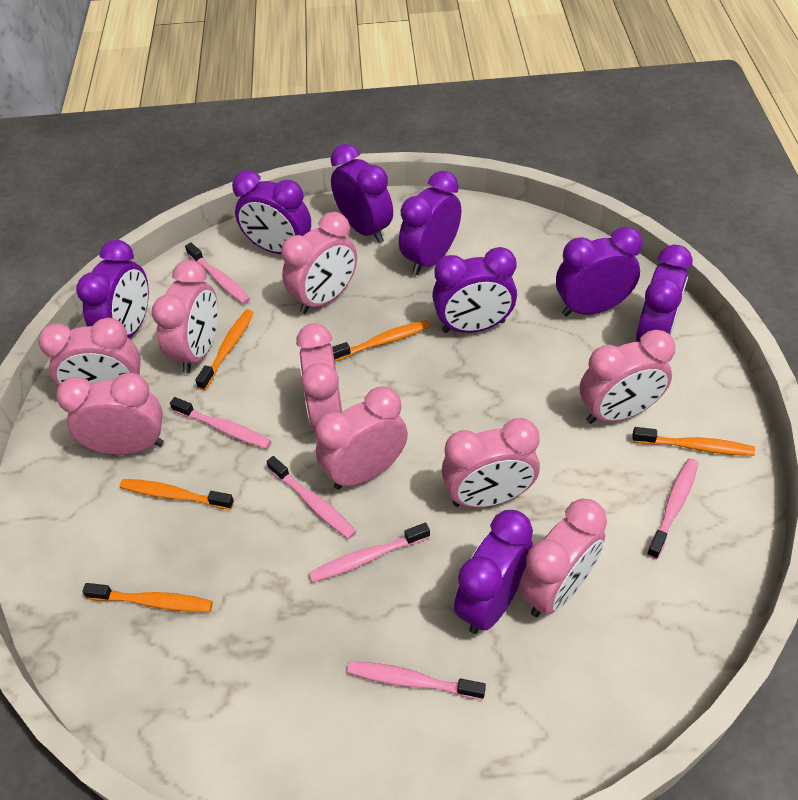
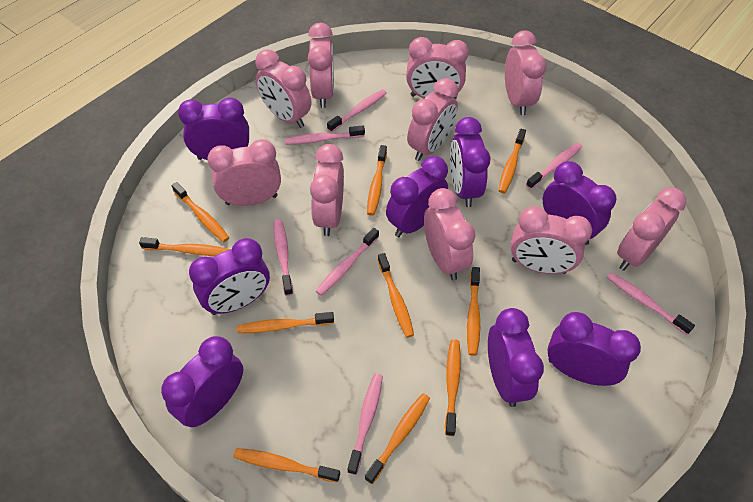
orange toothbrush: 5 -> 10
pink clock: 9 -> 10
pink toothbrush: 6 -> 7

